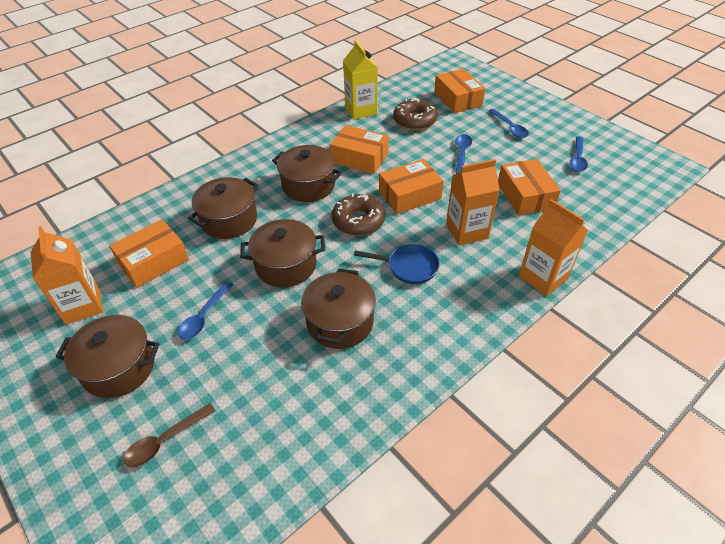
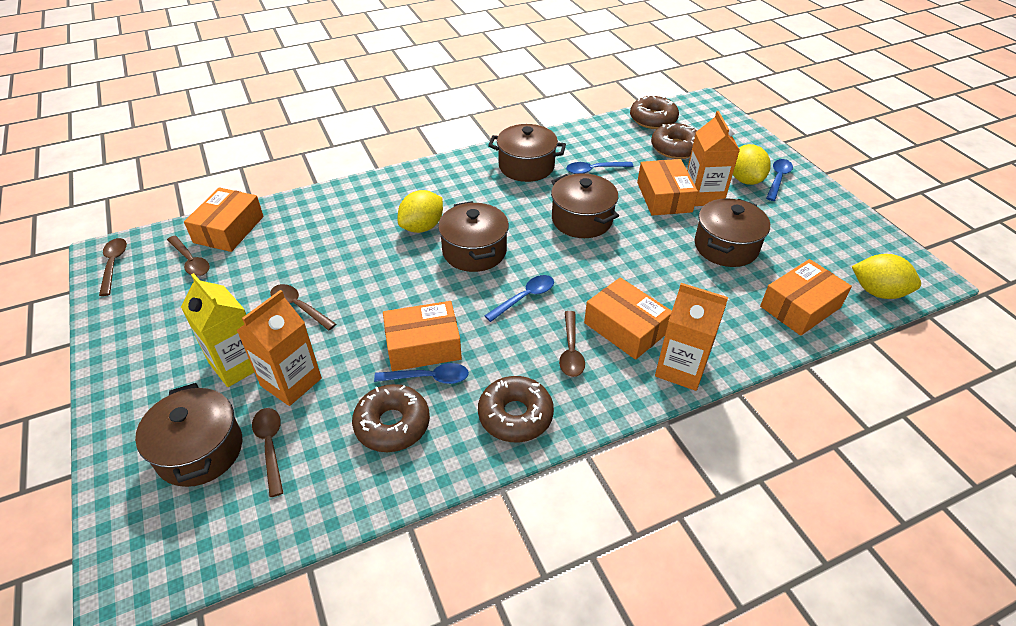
blue pan: 1 -> 0
brown donut: 2 -> 4
brown spoon: 1 -> 5
yellow lemon: 0 -> 3

